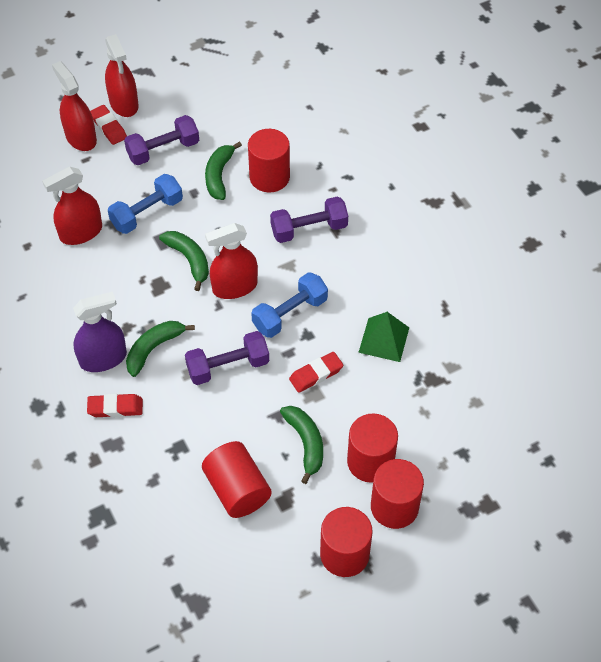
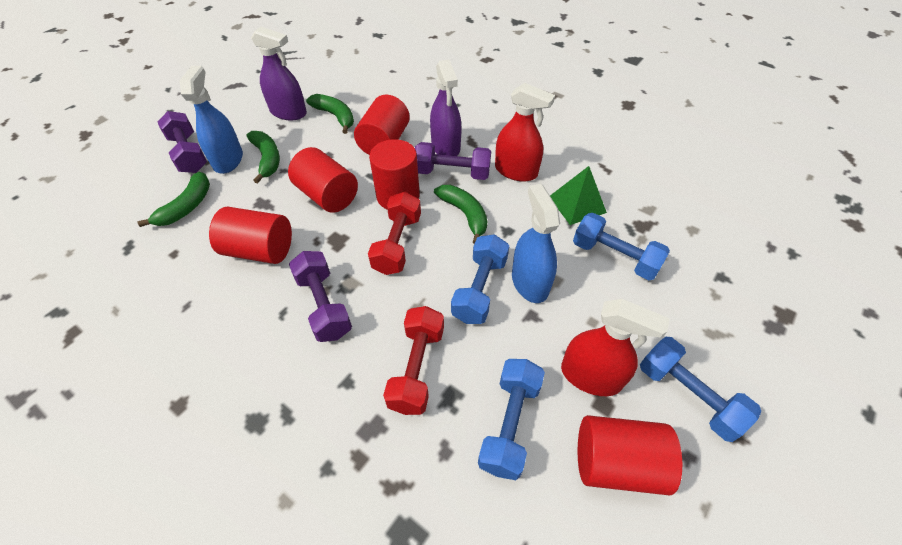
blue dumbbell: 2 -> 4
blue spray bottle: 0 -> 2
purple spray bottle: 1 -> 2
red dumbbell: 0 -> 2
red eraser: 3 -> 0
red spray bottle: 4 -> 2

